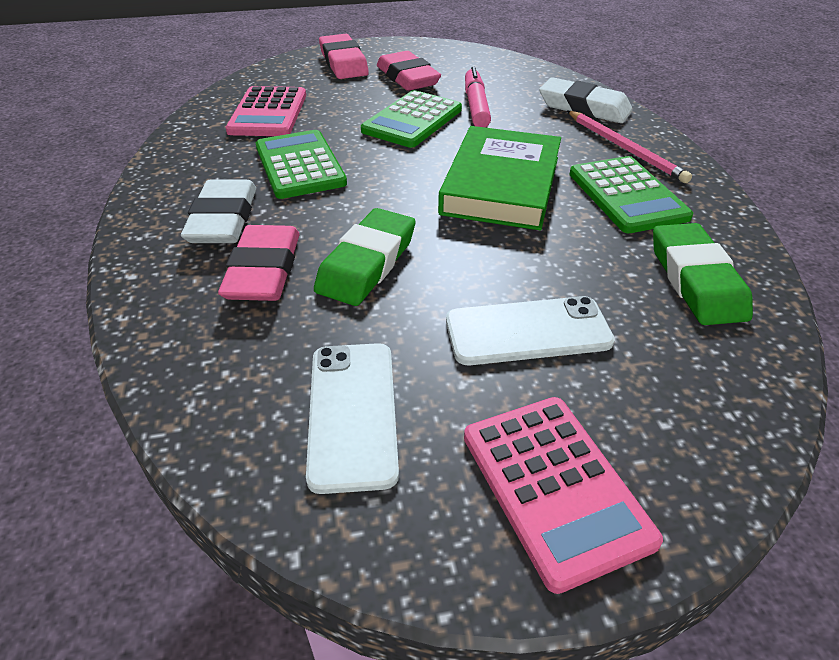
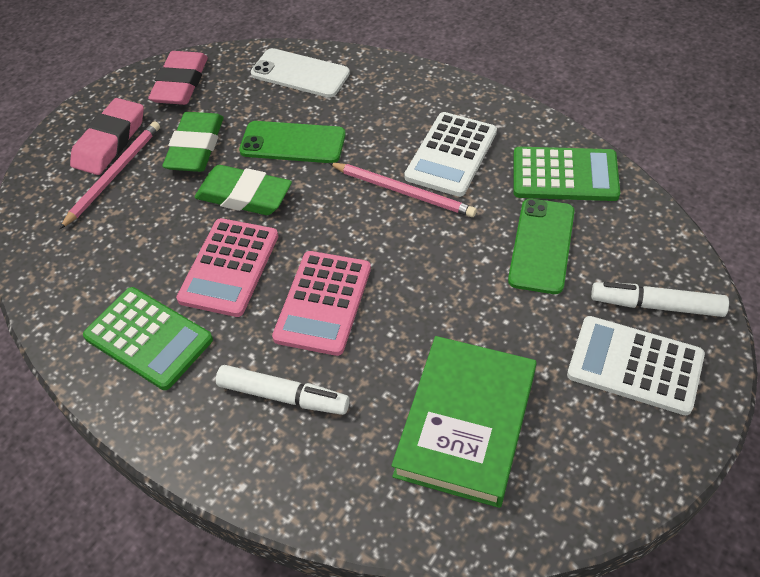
green calculator: 3 -> 2
green phone: 0 -> 2
pink eraser: 3 -> 2
pink marker: 1 -> 0
pink pencil: 1 -> 2
white calculator: 0 -> 2
white eraser: 2 -> 0
white marker: 0 -> 2
white phone: 2 -> 1

